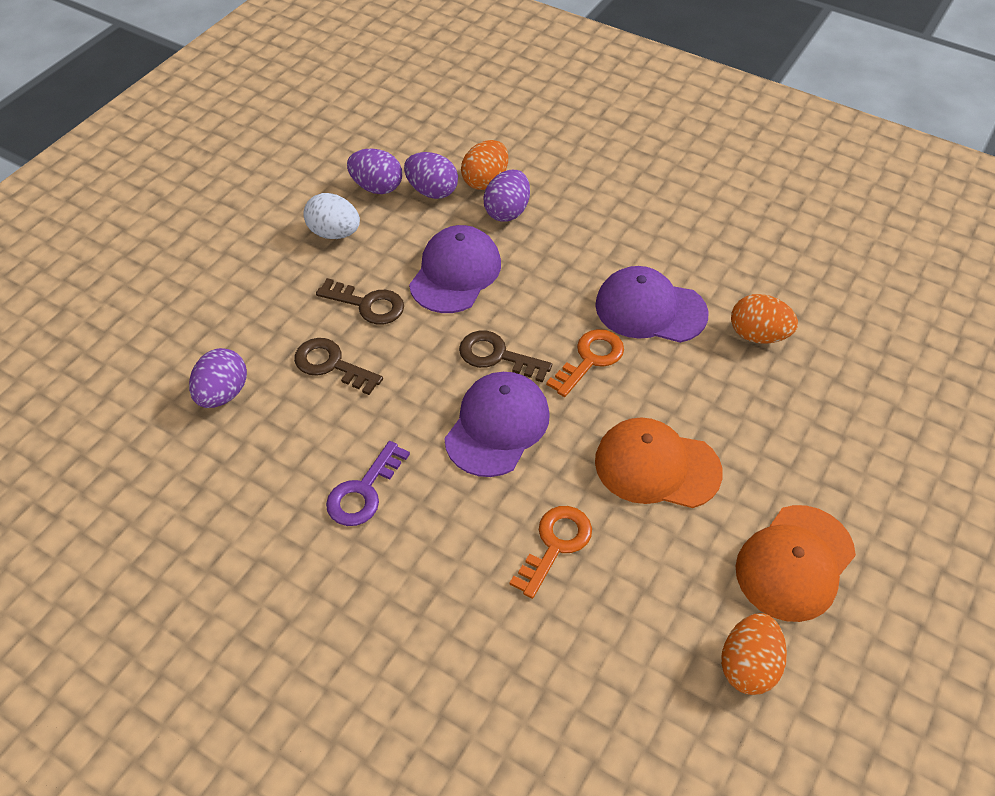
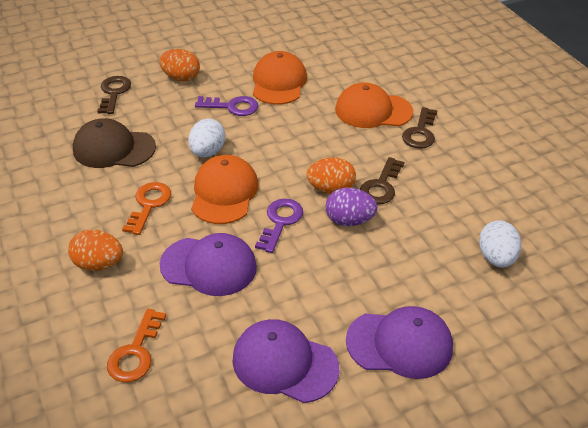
brown cap: 0 -> 1
orange cap: 2 -> 3
purple egg: 4 -> 1
purple key: 1 -> 2
white egg: 1 -> 2

